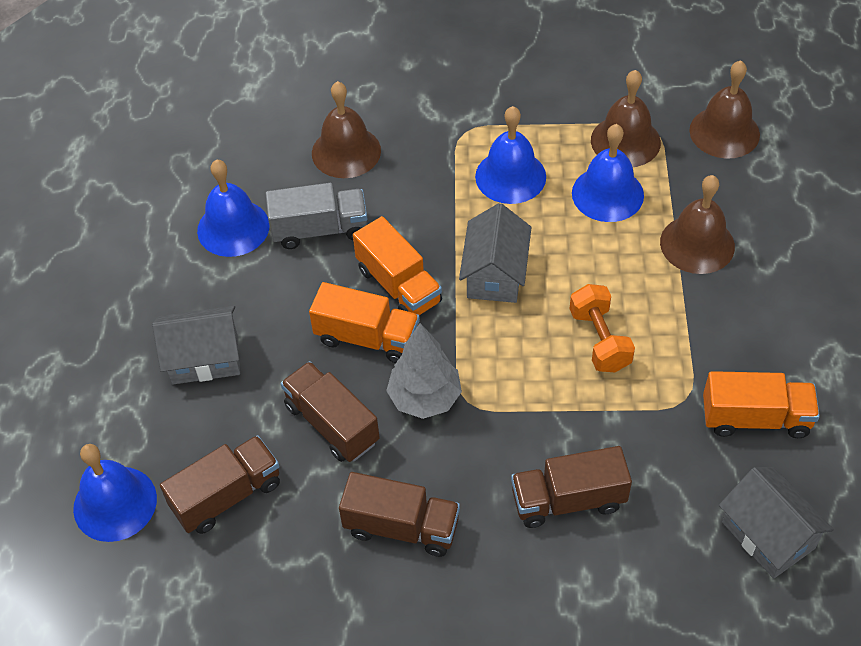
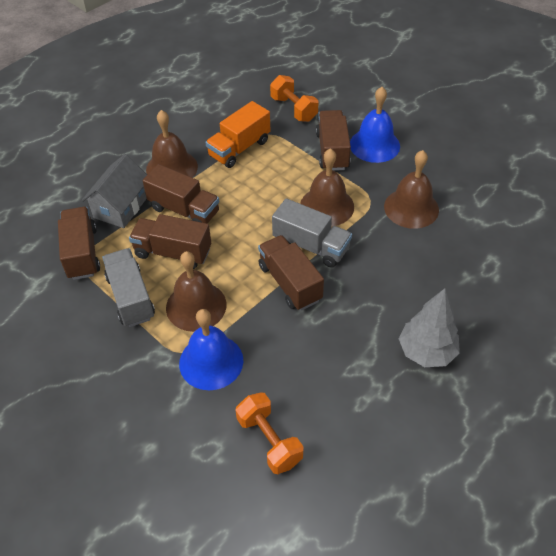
blue bell: 4 -> 2
brown truck: 4 -> 5
grey house: 3 -> 1
grey truck: 1 -> 2
orange dumbbell: 1 -> 2
orange truck: 3 -> 1

